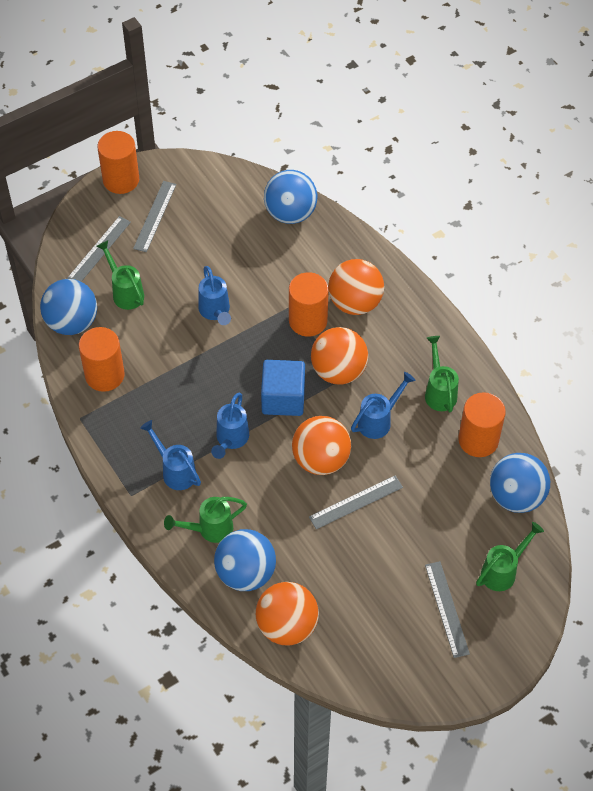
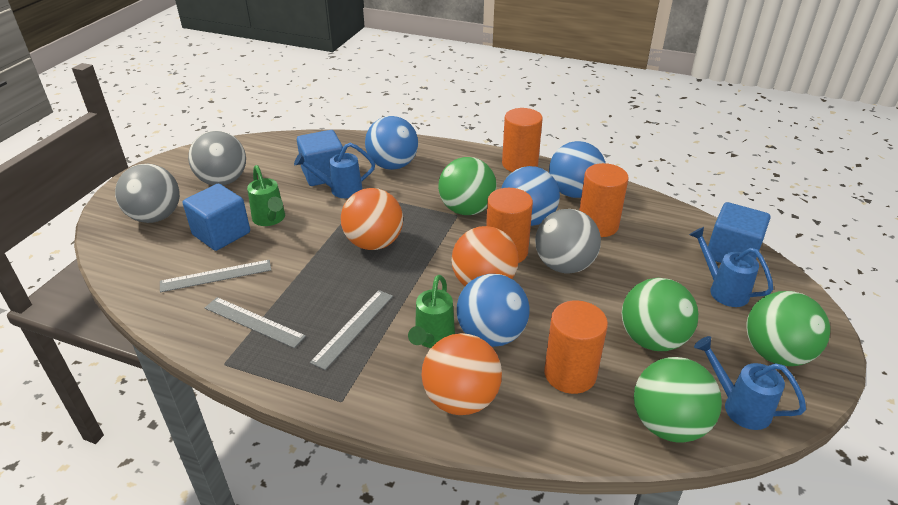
blue cube: 1 -> 3
blue watering can: 4 -> 3
green ball: 0 -> 4
green watering can: 4 -> 2
grey ball: 0 -> 3
grey ruler: 4 -> 3
orange ball: 4 -> 3

